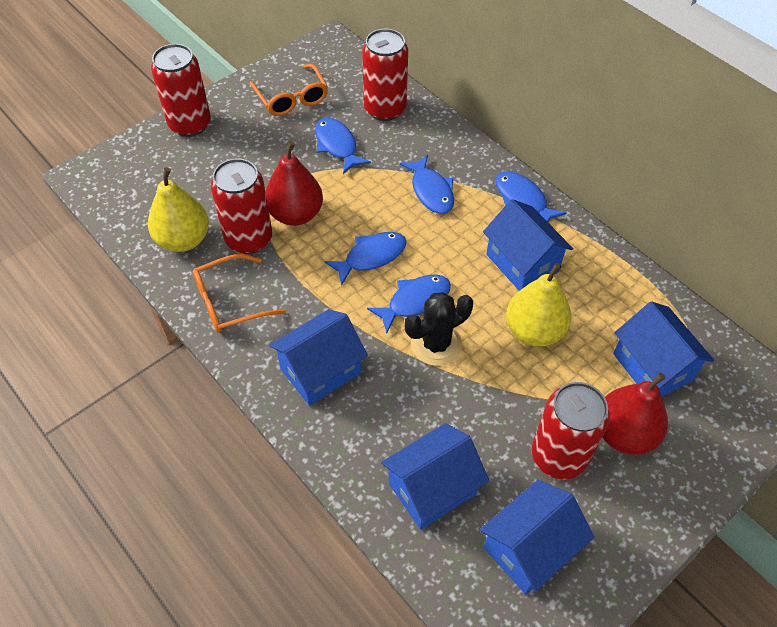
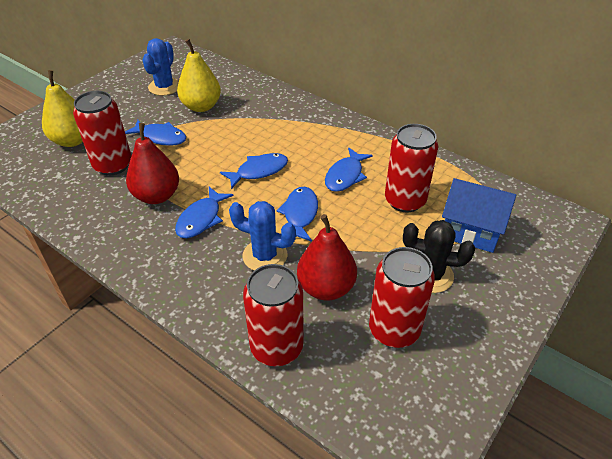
blue cactus: 0 -> 2
blue house: 5 -> 1
orange glasses: 2 -> 0

